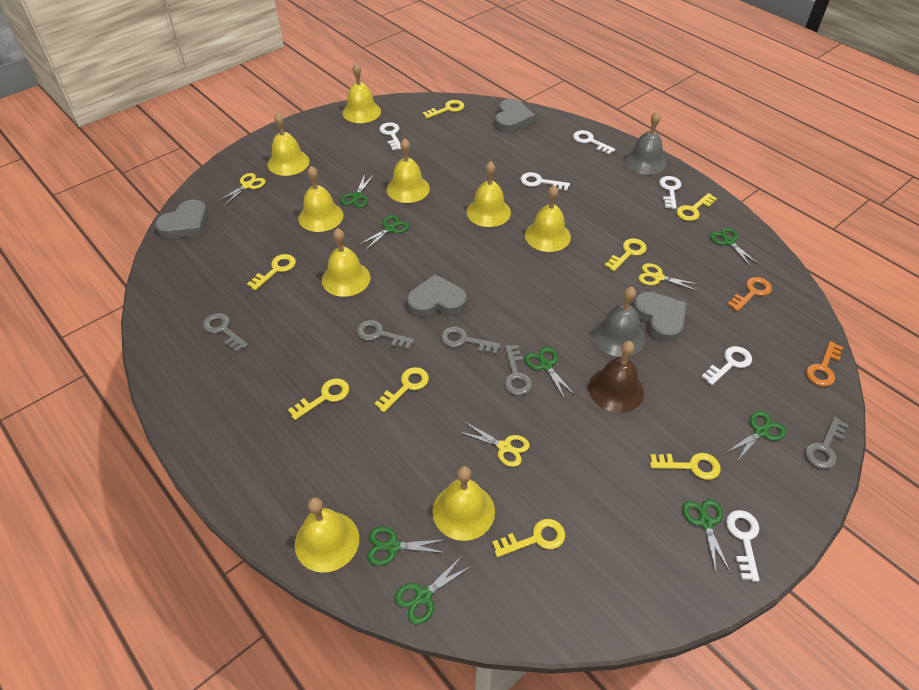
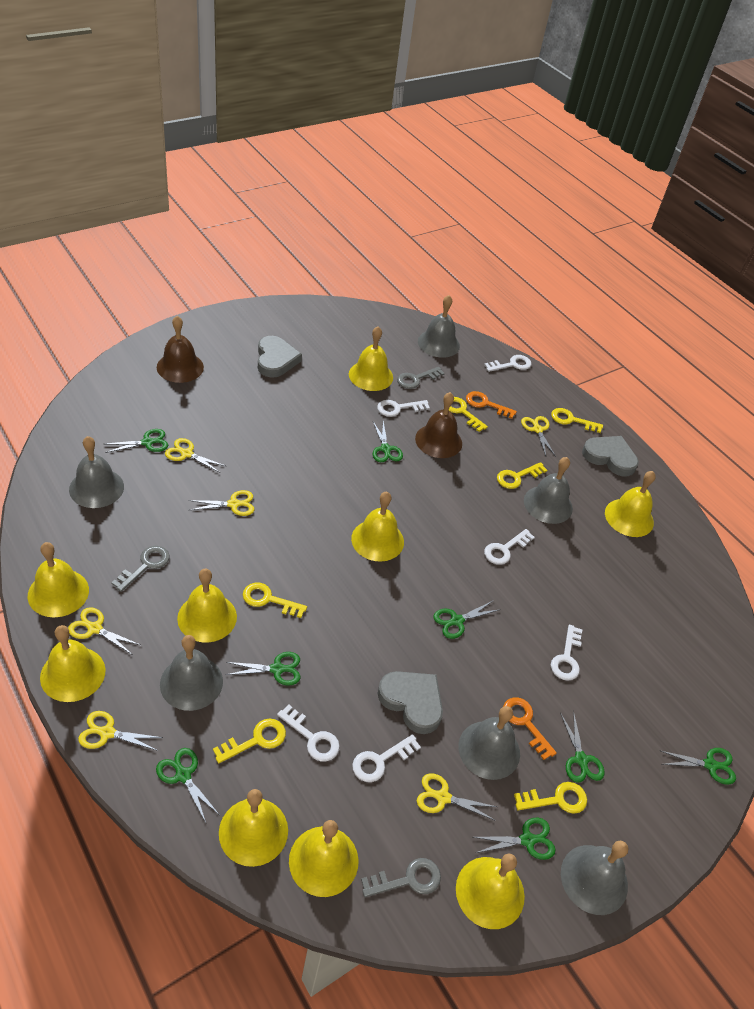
brown bell: 1 -> 2
grey bell: 2 -> 6
grey heart: 4 -> 3
grey key: 5 -> 3
yellow key: 8 -> 6
yellow scissors: 3 -> 6

